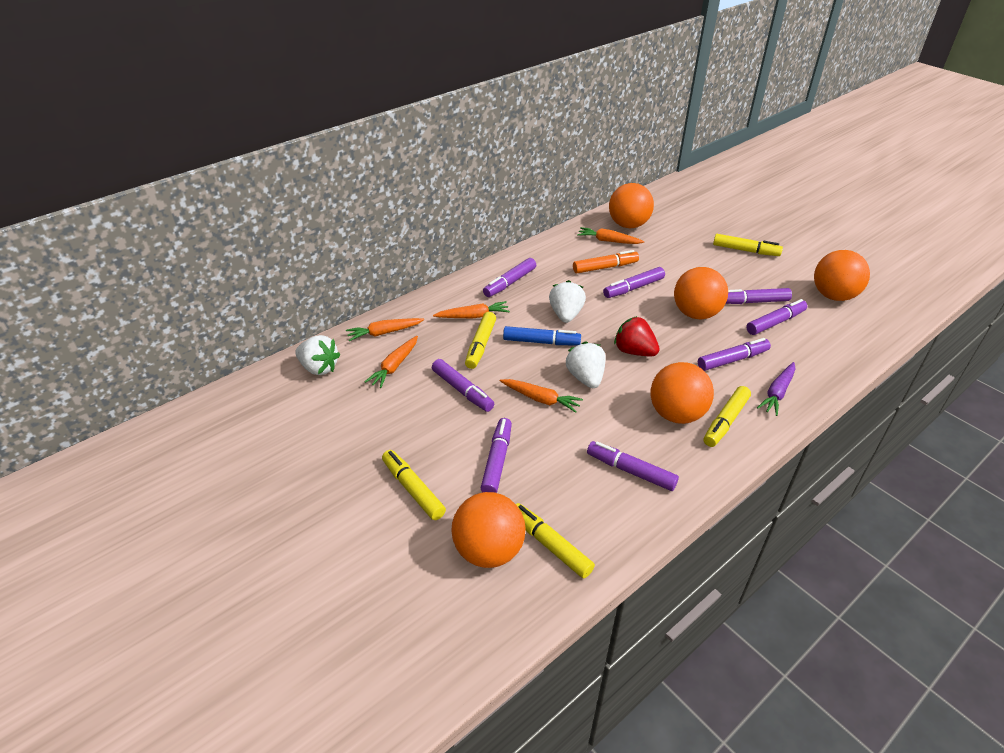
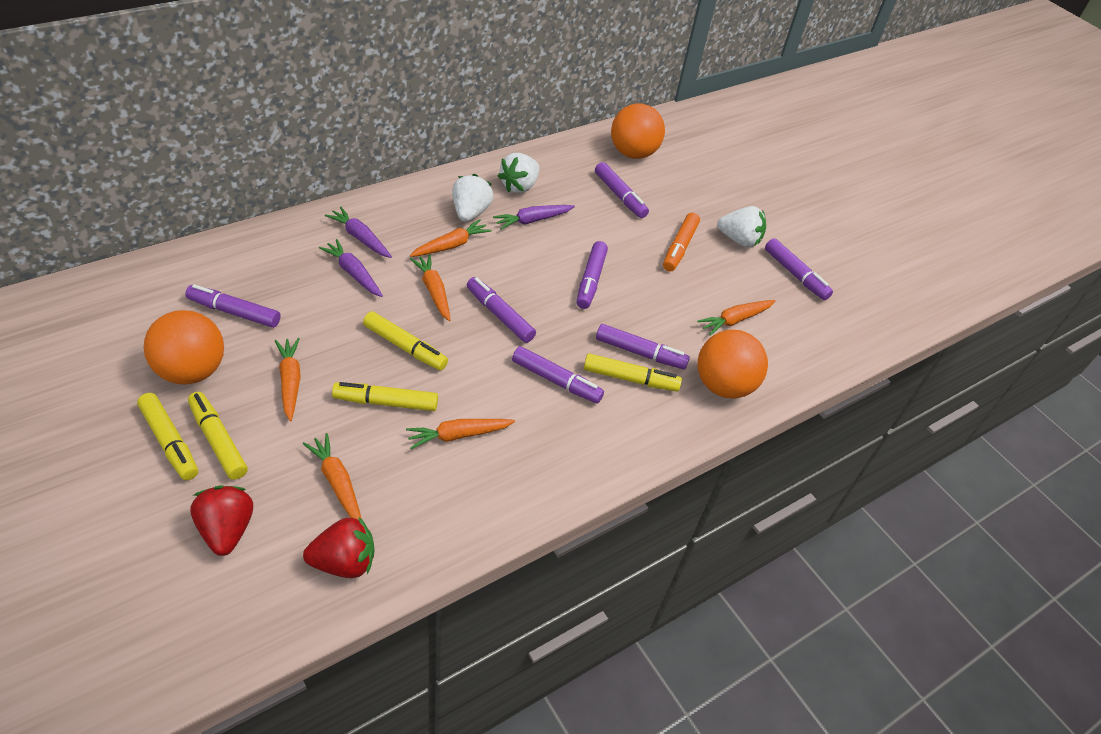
blue marker: 1 -> 0
orange ball: 5 -> 3
orange carrot: 5 -> 6
purple carrot: 1 -> 3
purple marker: 8 -> 7
red strawberry: 1 -> 2

